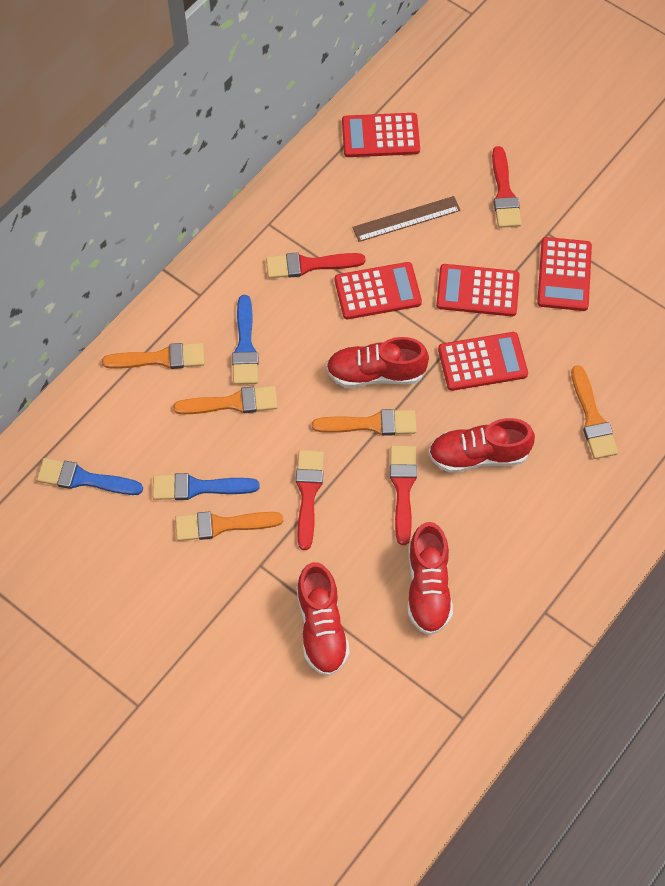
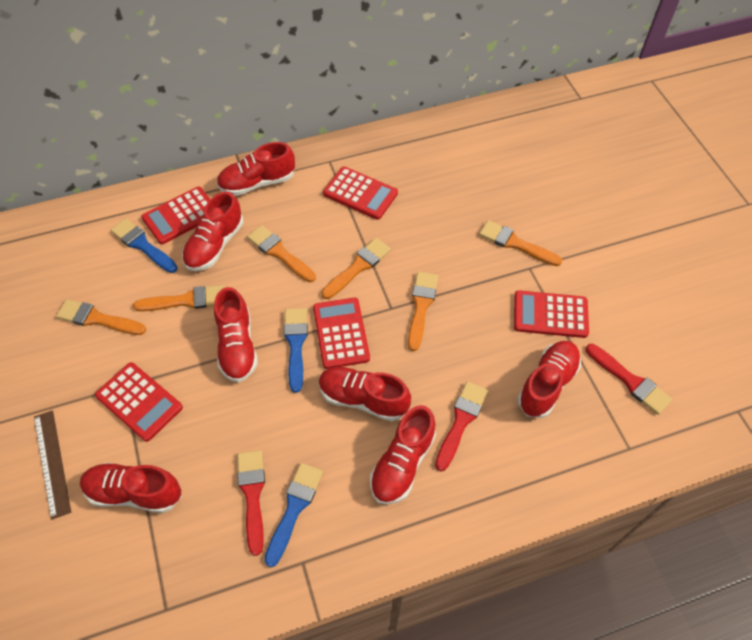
orange brush: 5 -> 6
red brush: 4 -> 3
red shoe: 4 -> 7

